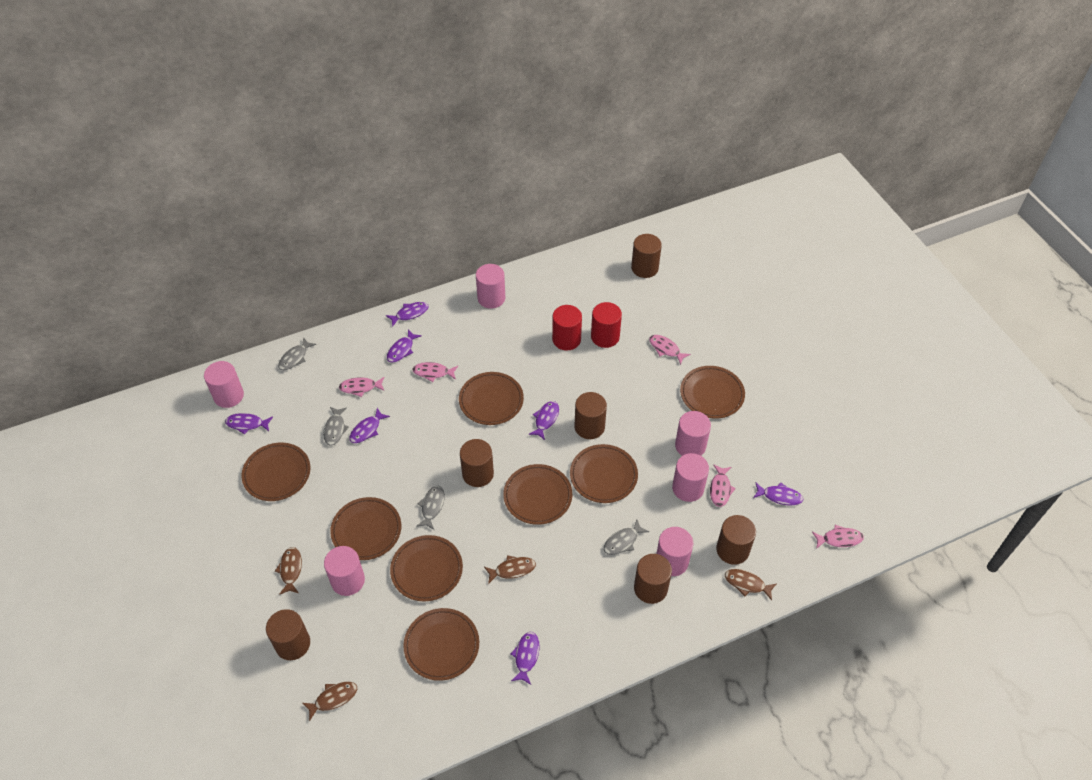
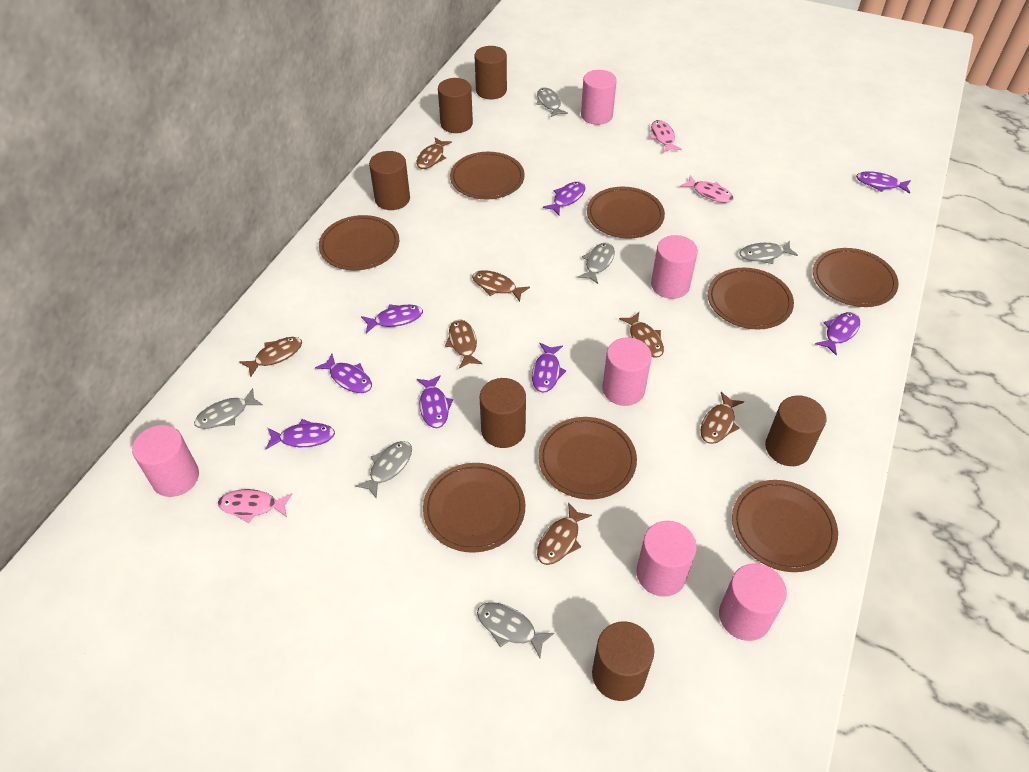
brown fish: 4 -> 7
grey fish: 4 -> 6
pink fish: 5 -> 3
purple fish: 7 -> 8
red cylinder: 2 -> 0

